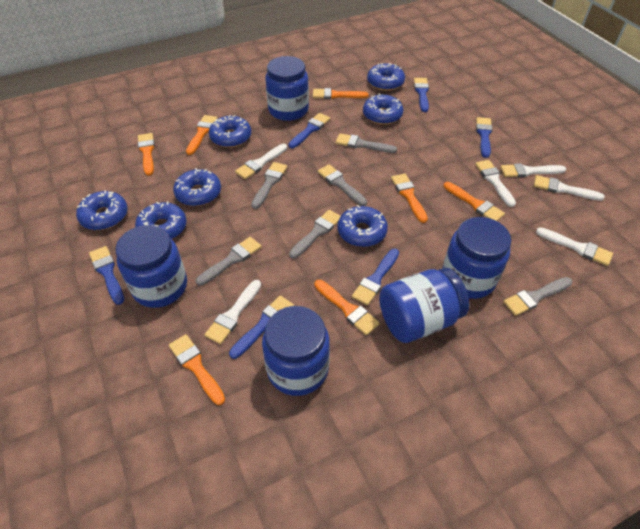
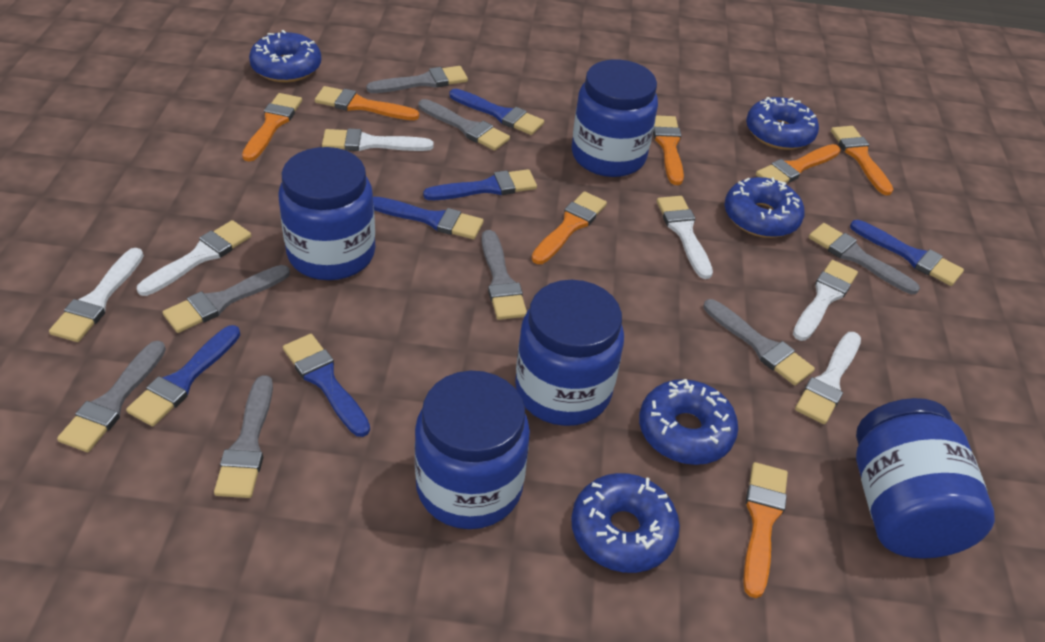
blue donut: 7 -> 5
grey brush: 6 -> 8

